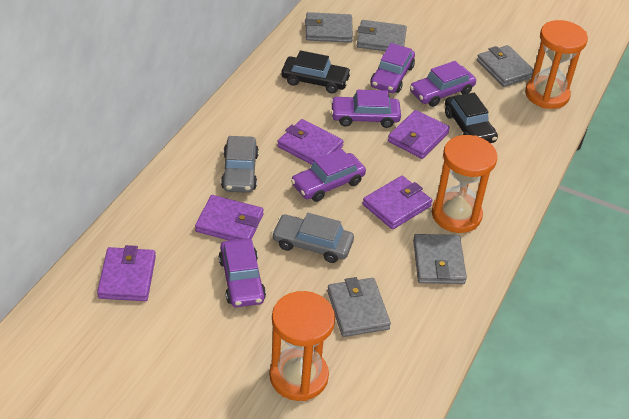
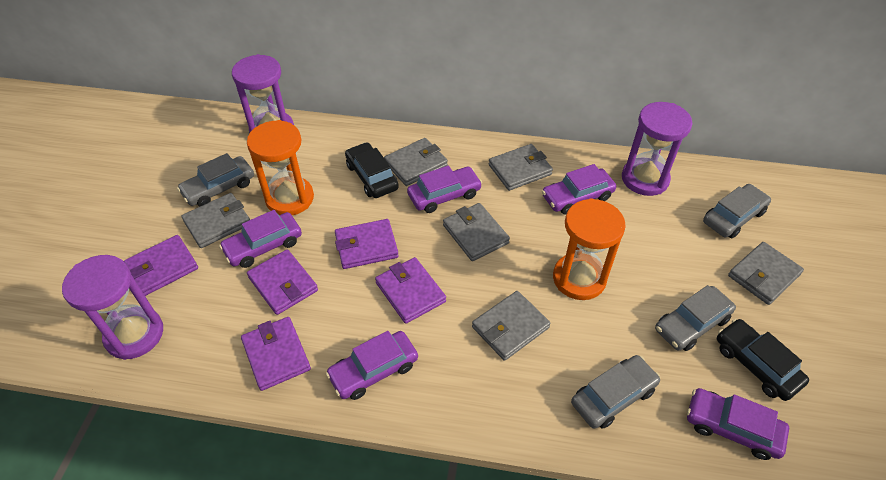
grey car: 2 -> 4
grey wallet: 5 -> 6
orange hourglass: 3 -> 2
purple hourglass: 0 -> 3

